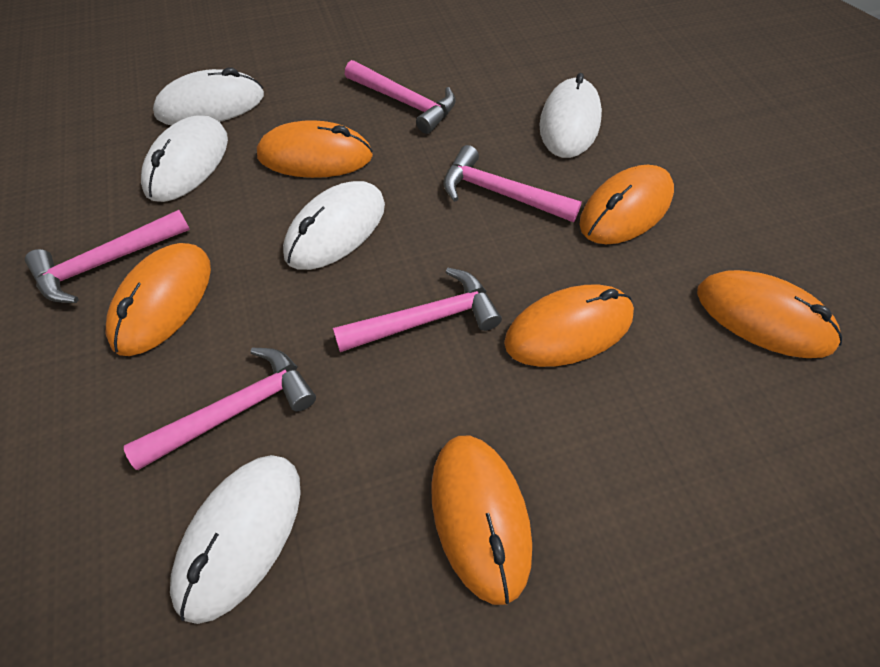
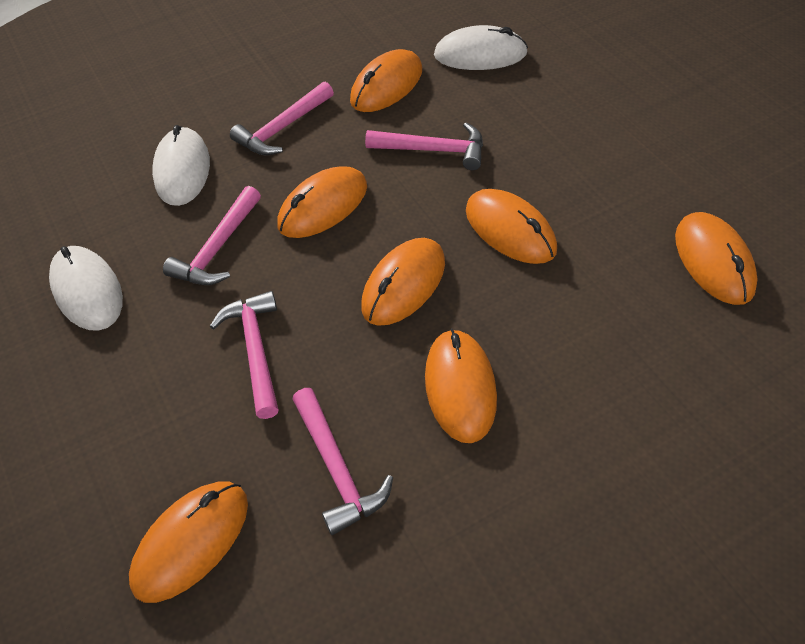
orange mouse: 6 -> 7
white mouse: 5 -> 3

